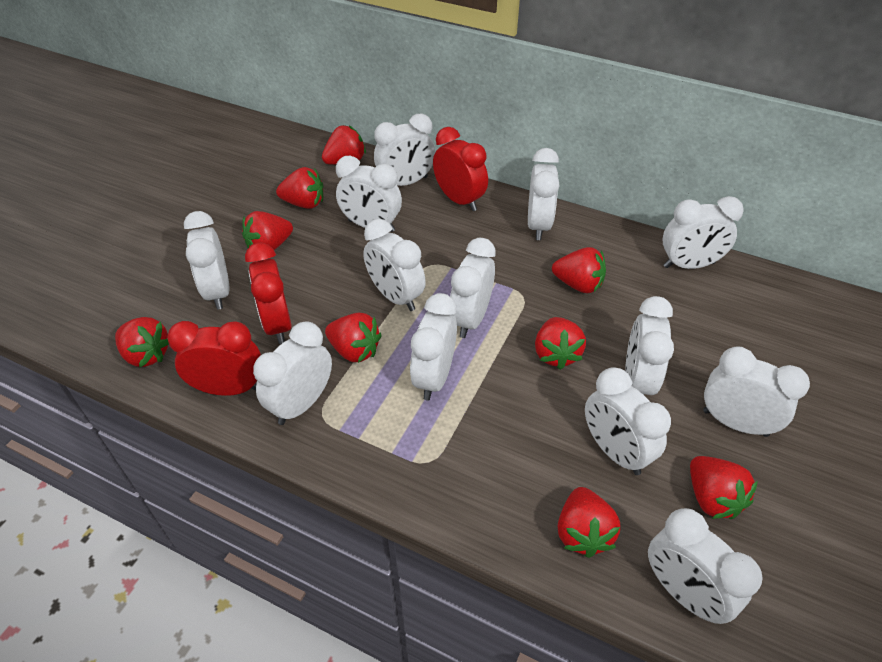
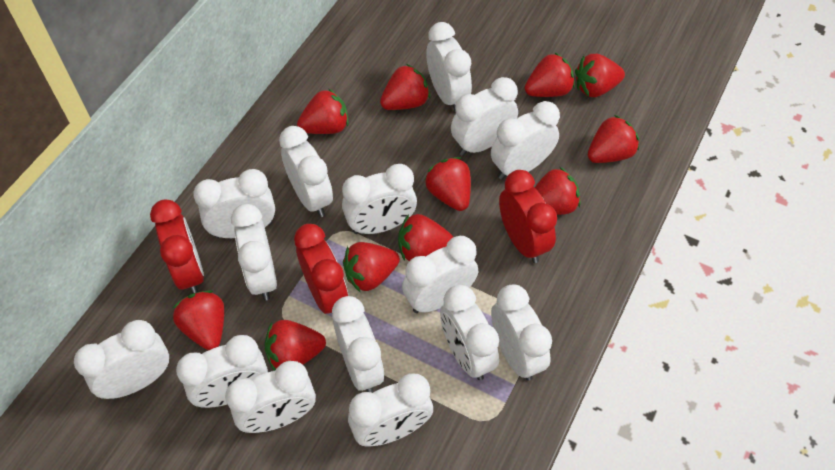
red strawberry: 9 -> 11
white clock: 13 -> 15

